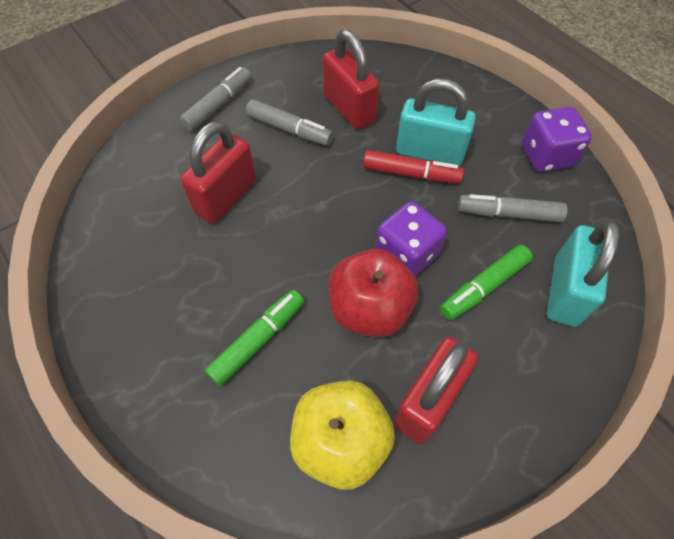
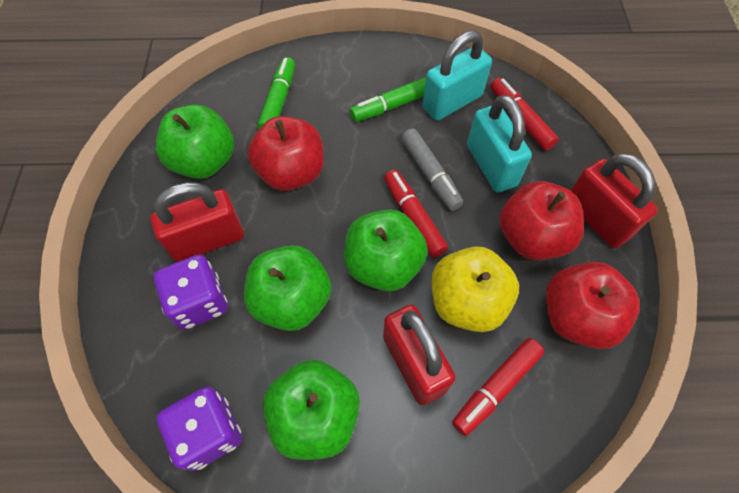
green apple: 0 -> 4
grey marker: 3 -> 1
red apple: 1 -> 3
red marker: 1 -> 3

